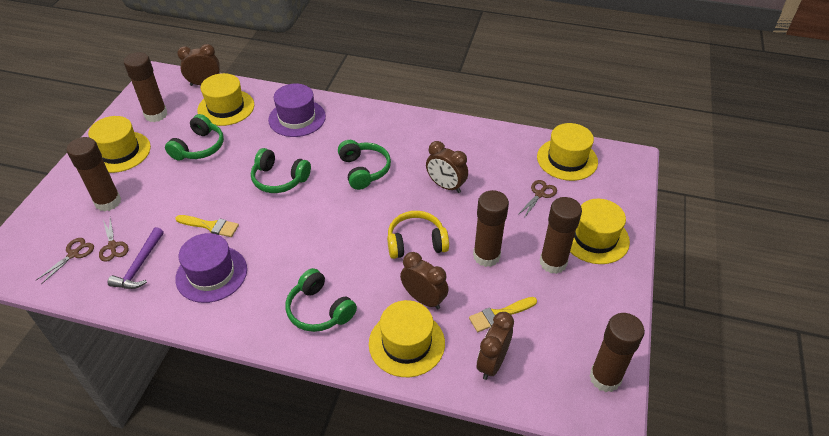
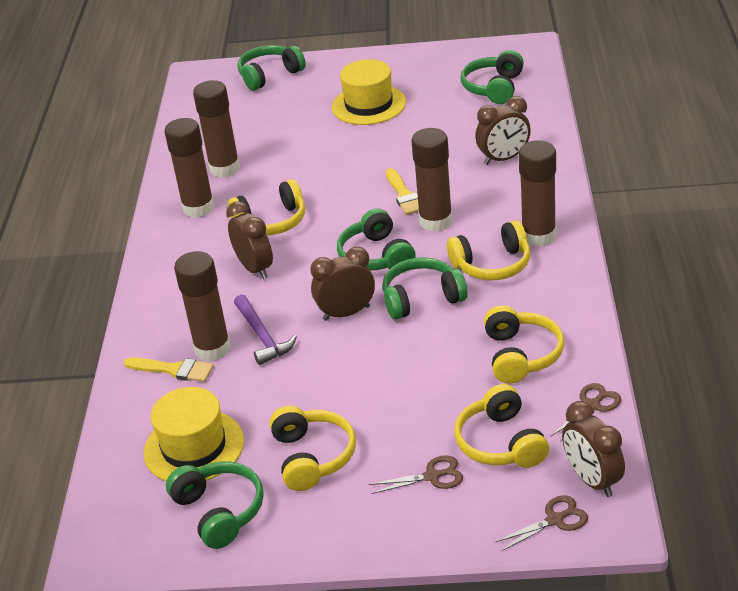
green headphones: 4 -> 5
purple hat: 2 -> 0
yellow hat: 5 -> 2
yellow headphones: 1 -> 5

